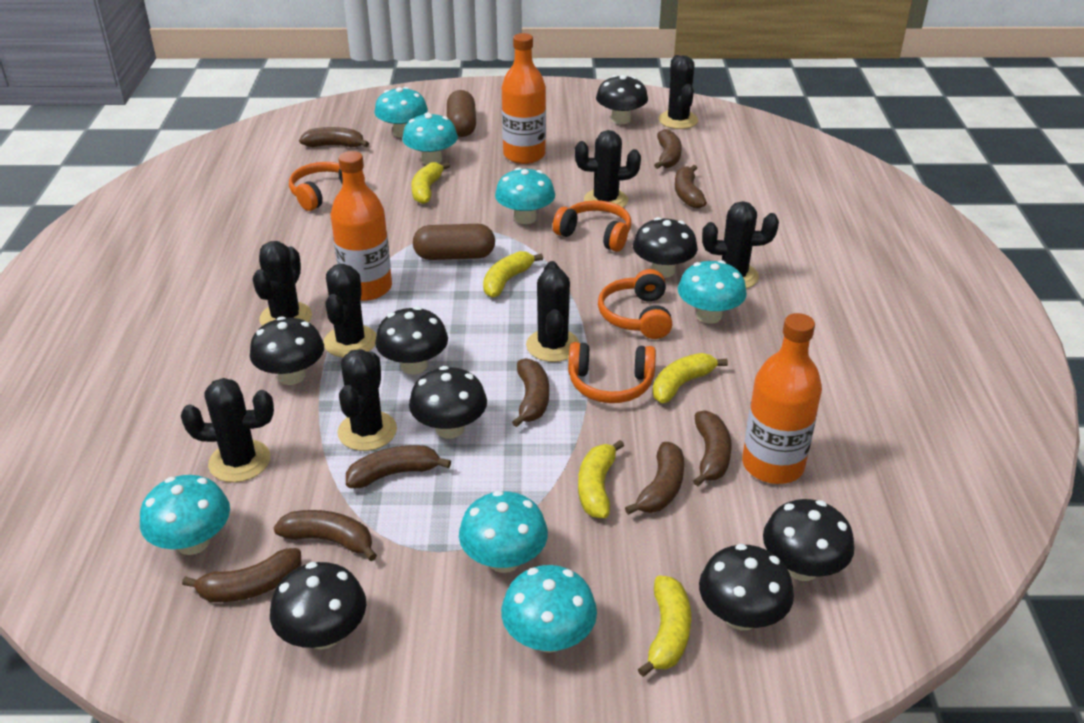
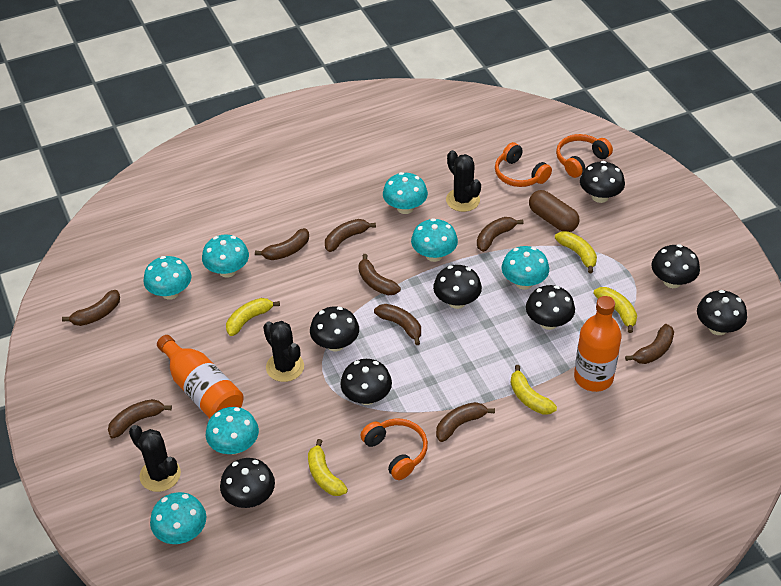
black cactus: 8 -> 3
brown capsule: 2 -> 1
orange bottle: 3 -> 2
orange headphones: 4 -> 3

